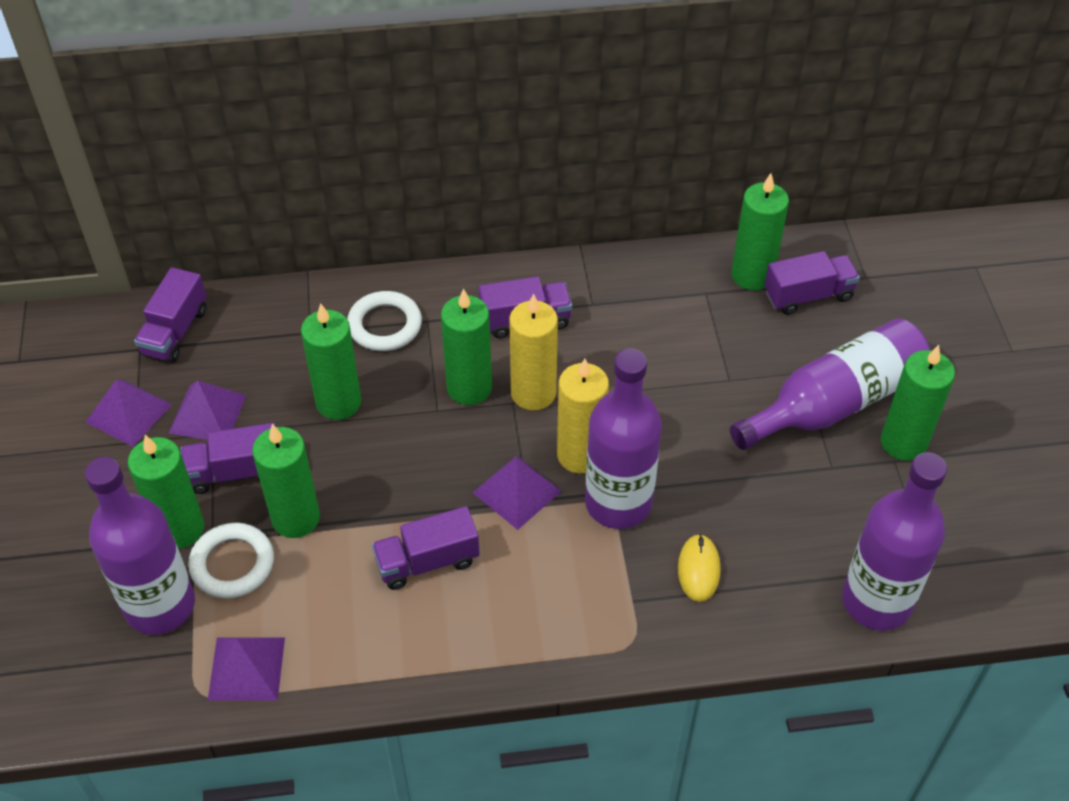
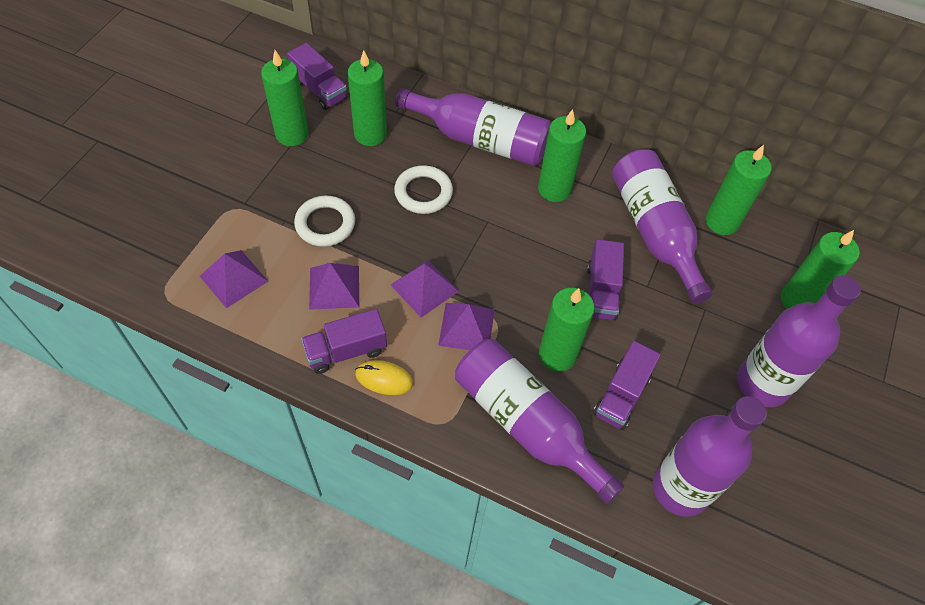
purple bottle: 4 -> 5
purple truck: 5 -> 4
yellow candle: 2 -> 0

